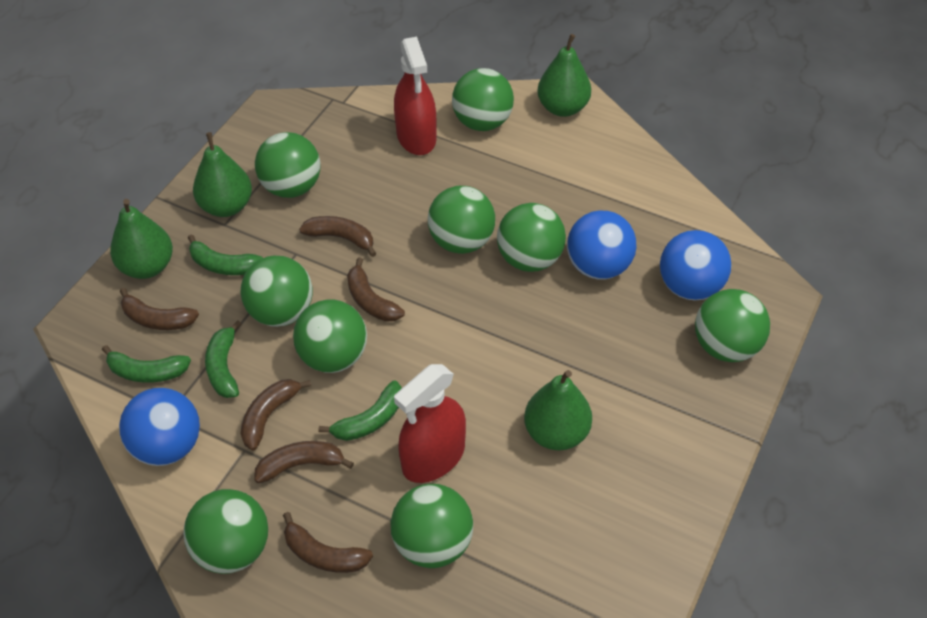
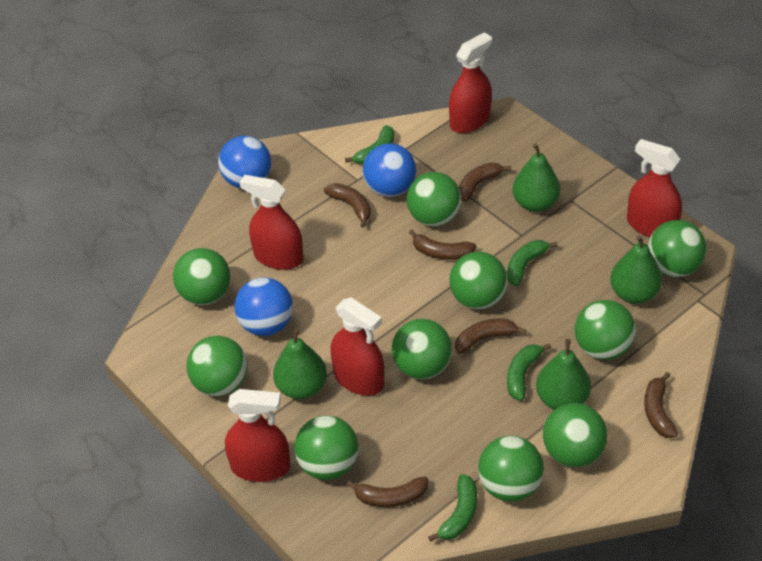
green ball: 9 -> 10
red spray bottle: 2 -> 5

